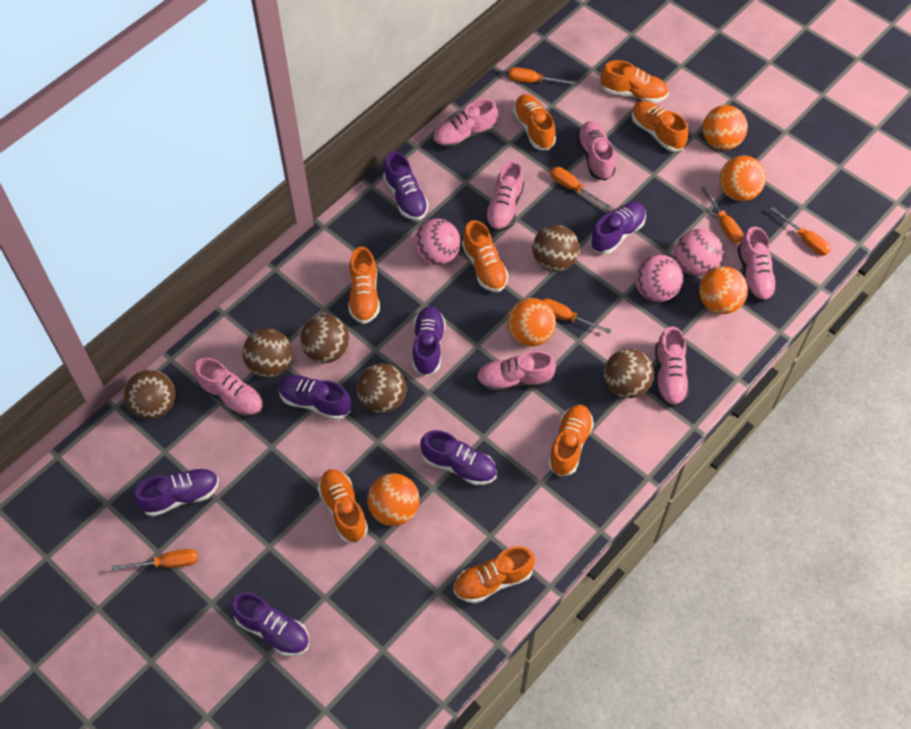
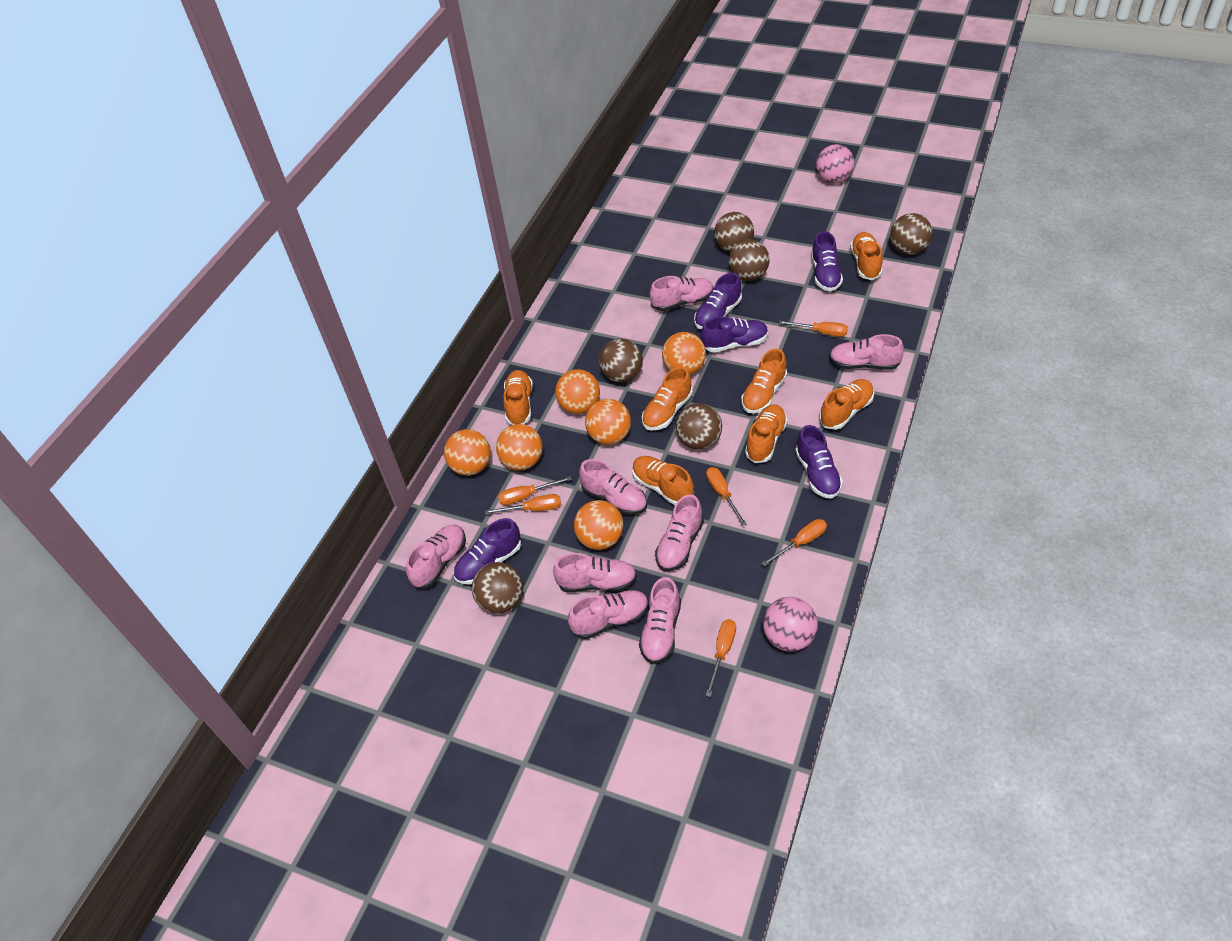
orange ball: 5 -> 6
orange shoe: 8 -> 7
pink ball: 3 -> 2
pink shoe: 7 -> 8
purple shoe: 7 -> 5

